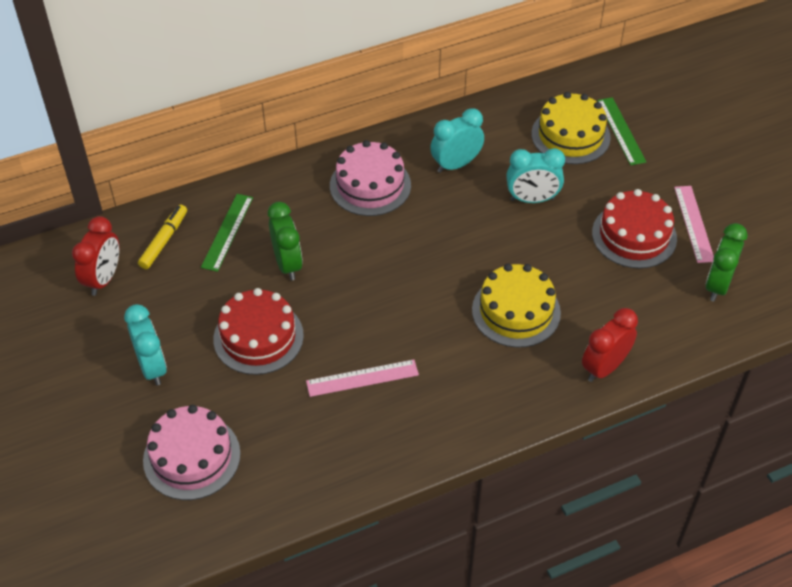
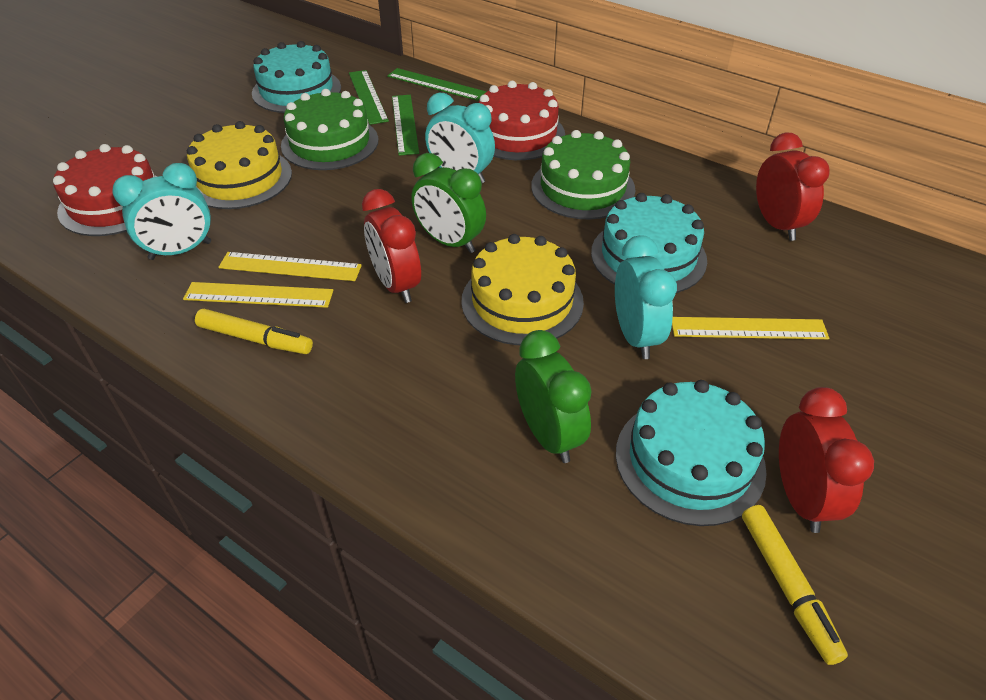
green cake: 0 -> 2
green ruler: 2 -> 3
pink cake: 2 -> 0
pink ruler: 2 -> 0
red clock: 2 -> 3
turquoise cake: 0 -> 3
yellow marker: 1 -> 2
yellow ruler: 0 -> 3

